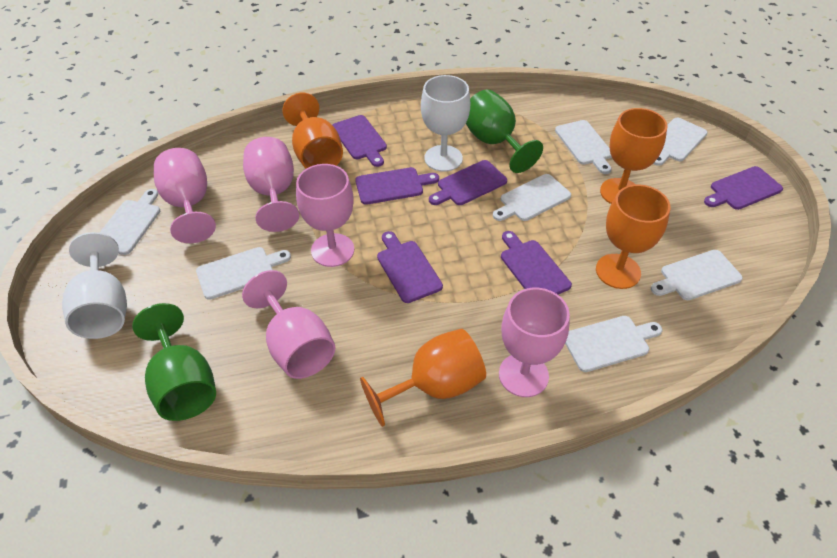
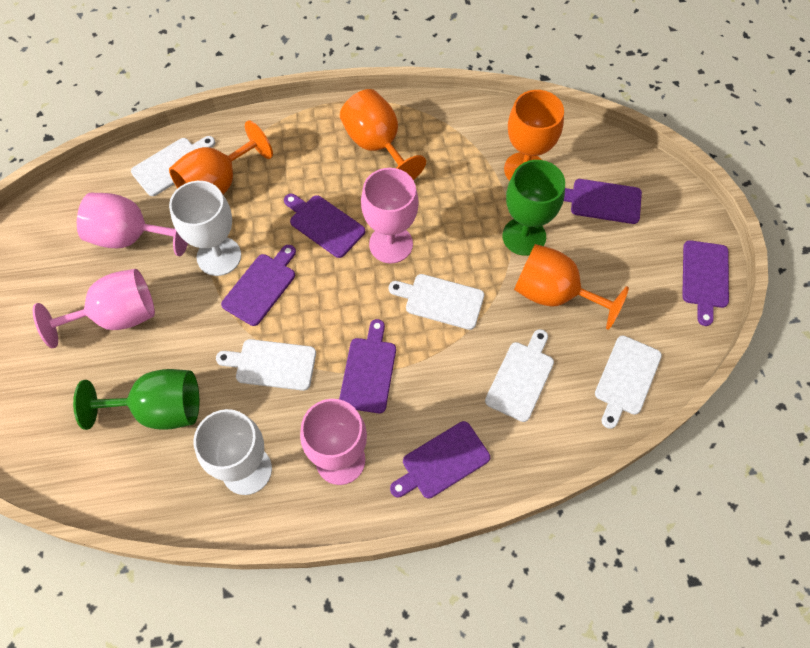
pink goblet: 5 -> 4
white cutting board: 7 -> 5

